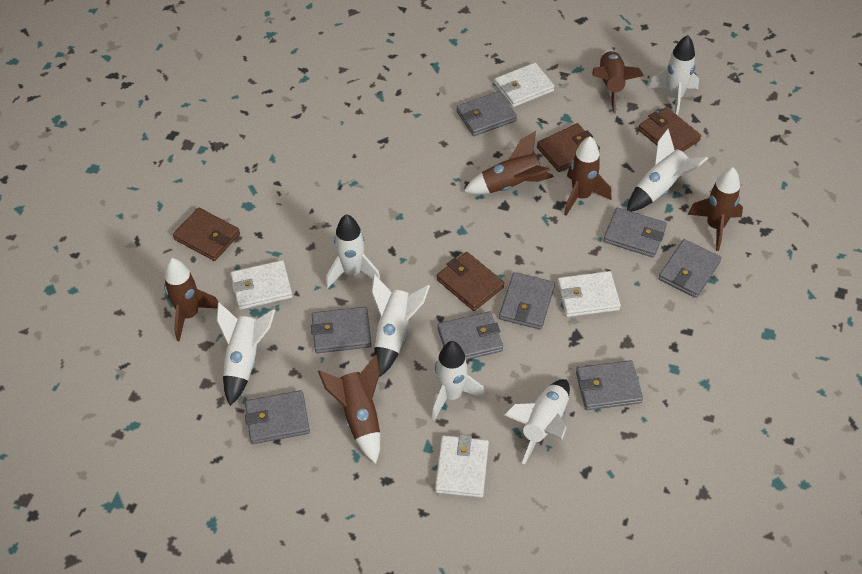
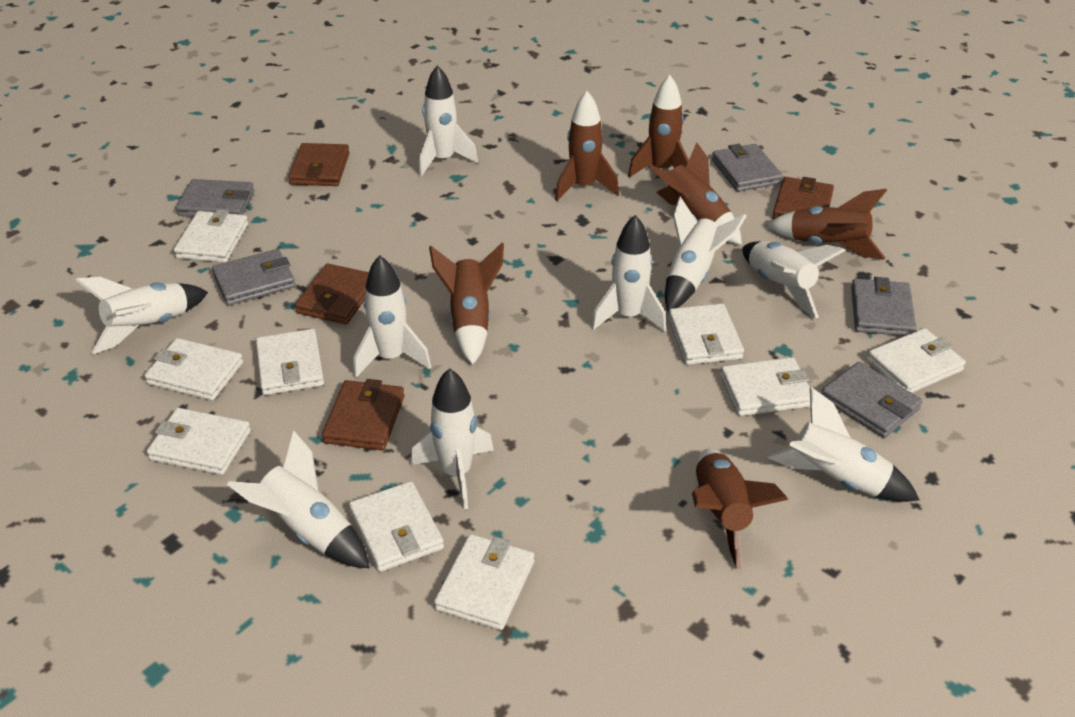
grey wallet: 8 -> 5
white rocket: 7 -> 9
white wallet: 4 -> 9

